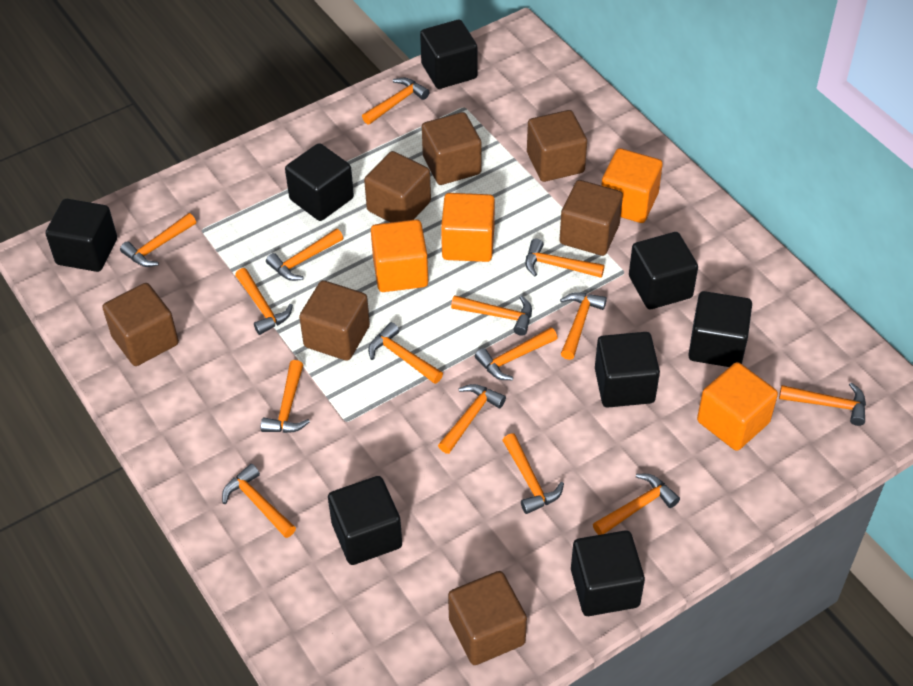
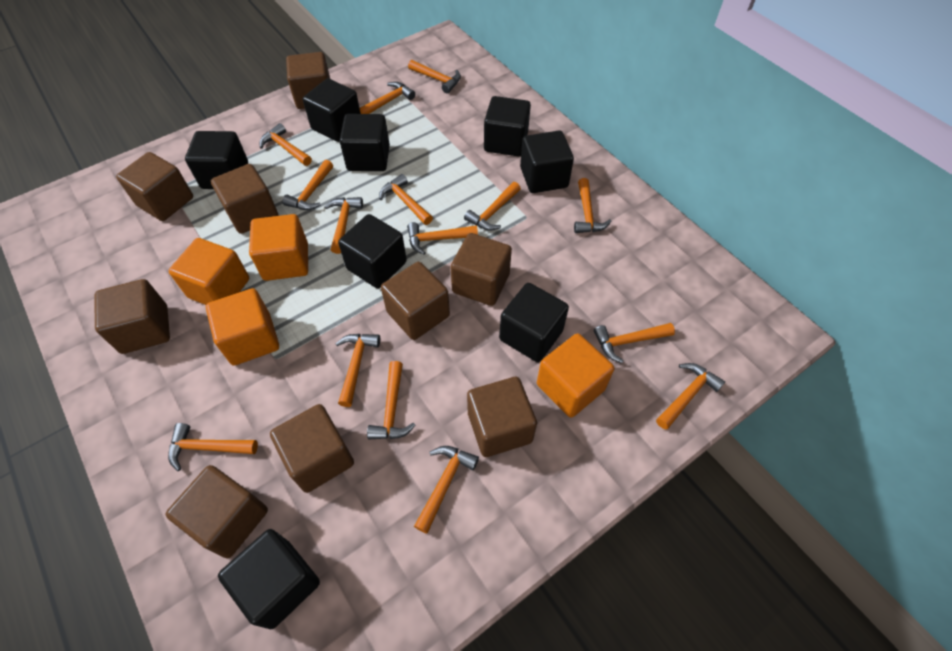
brown cube: 7 -> 9

